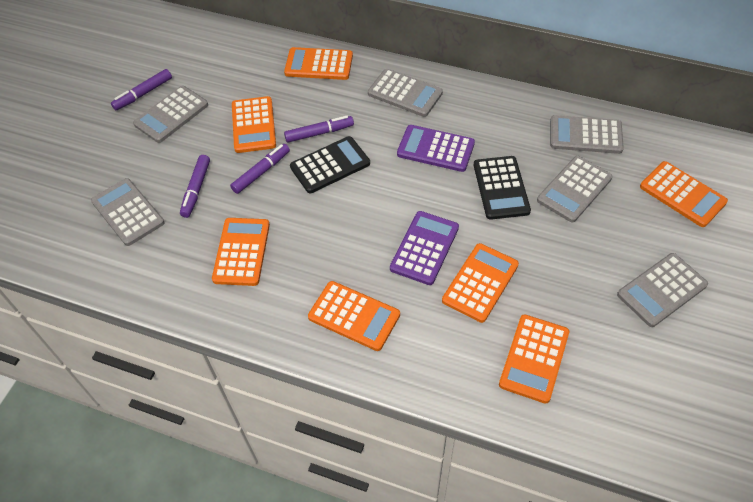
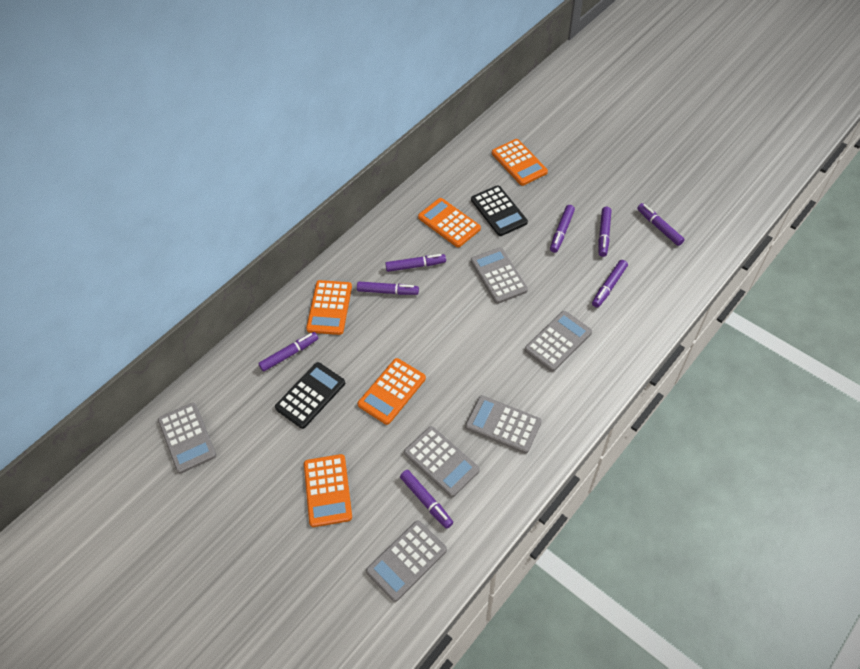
orange calculator: 7 -> 5
purple calculator: 2 -> 0
purple marker: 4 -> 8

